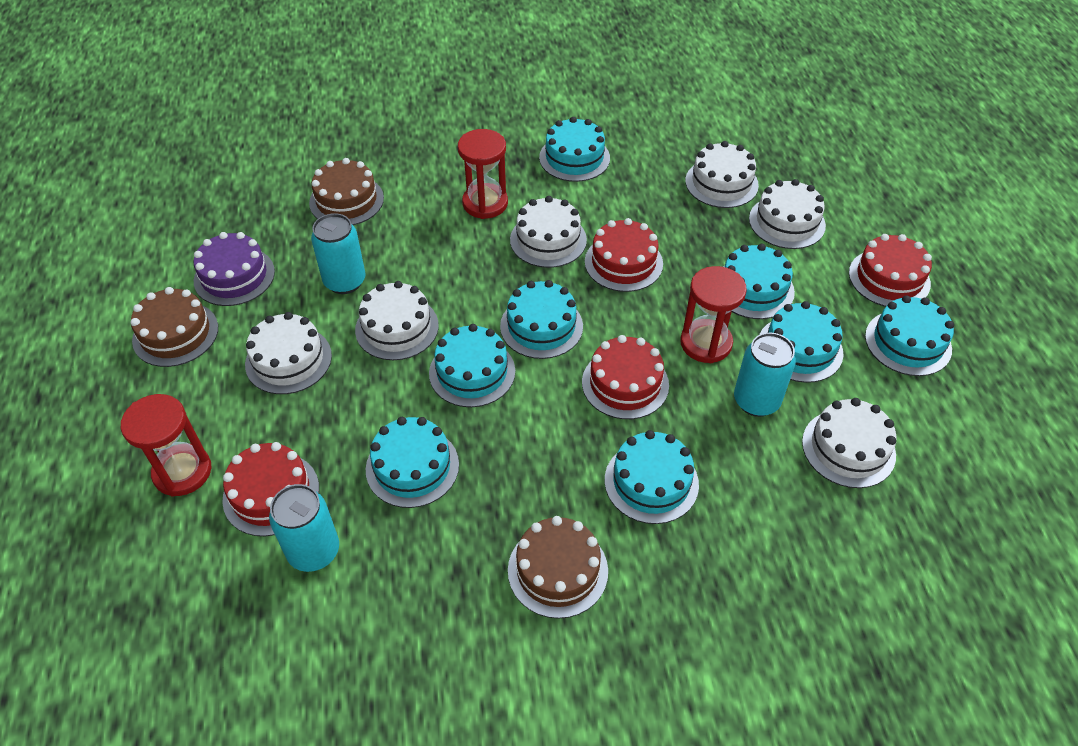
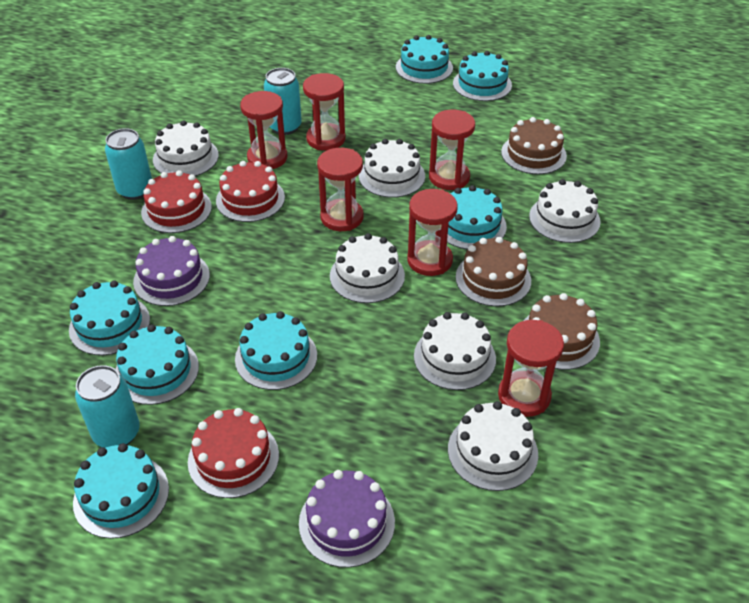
purple cake: 1 -> 2
red cake: 4 -> 3
red hourglass: 3 -> 6
turquoise cake: 8 -> 7

